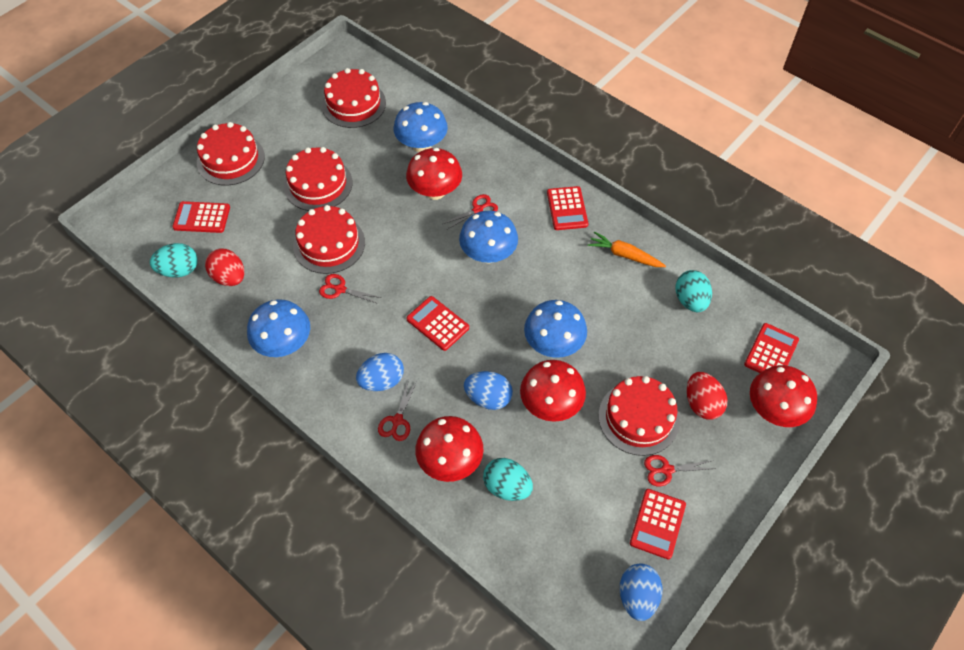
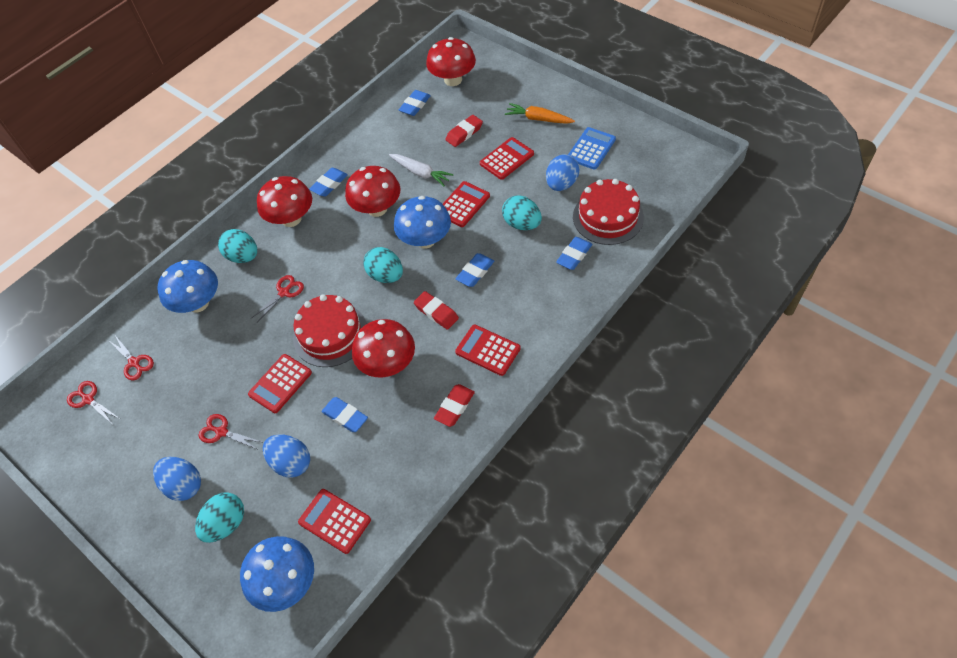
blue calculator: 0 -> 1
blue eraser: 0 -> 5
blue mushroom: 4 -> 3
red cake: 5 -> 2
red egg: 2 -> 0
red eraser: 0 -> 3
turquoise egg: 3 -> 4
white carrot: 0 -> 1

